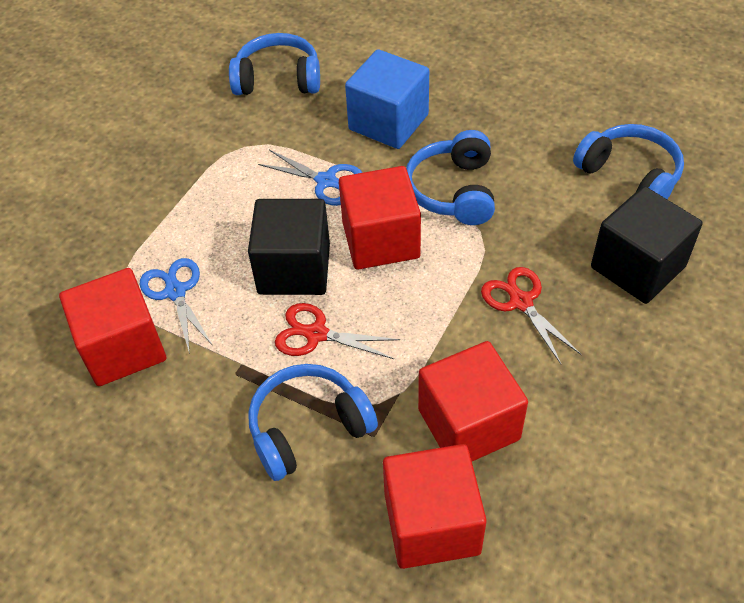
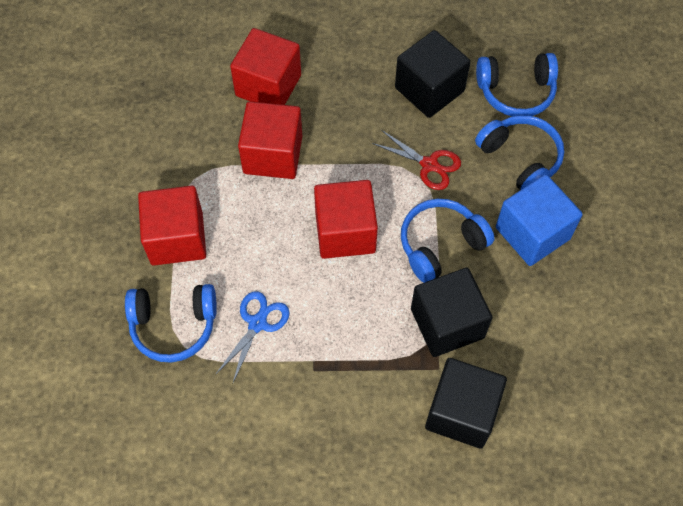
black cube: 2 -> 3
blue scissors: 2 -> 1
red scissors: 2 -> 1

